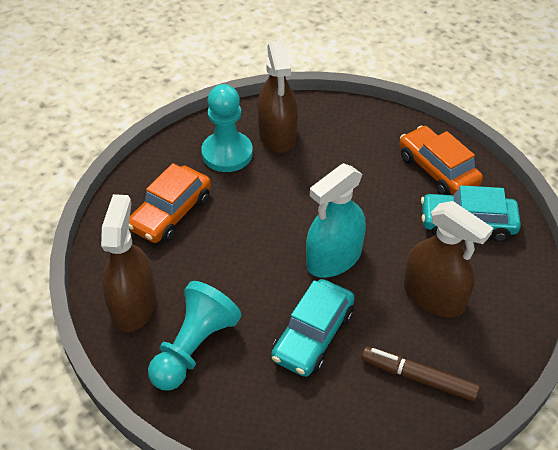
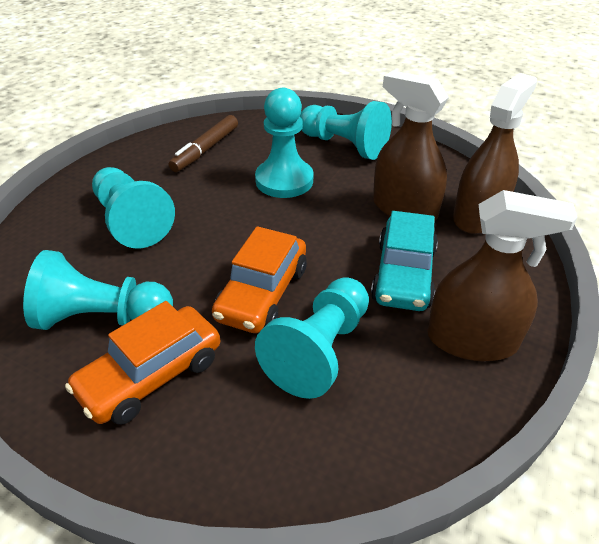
turquoise car: 2 -> 1
turquoise pawn: 2 -> 5
turquoise spray bottle: 1 -> 0

